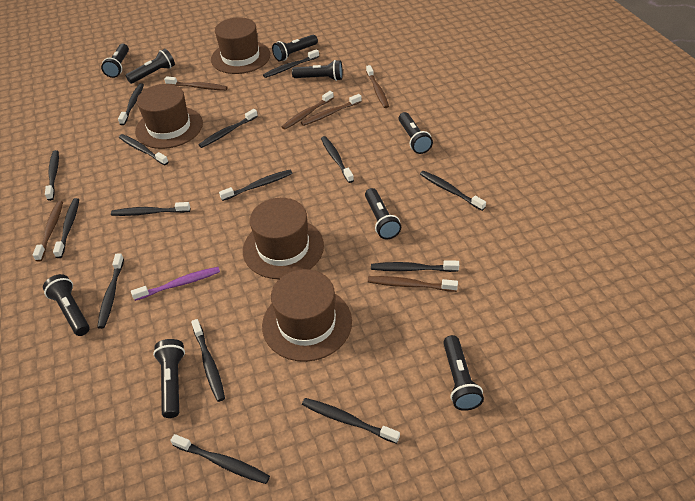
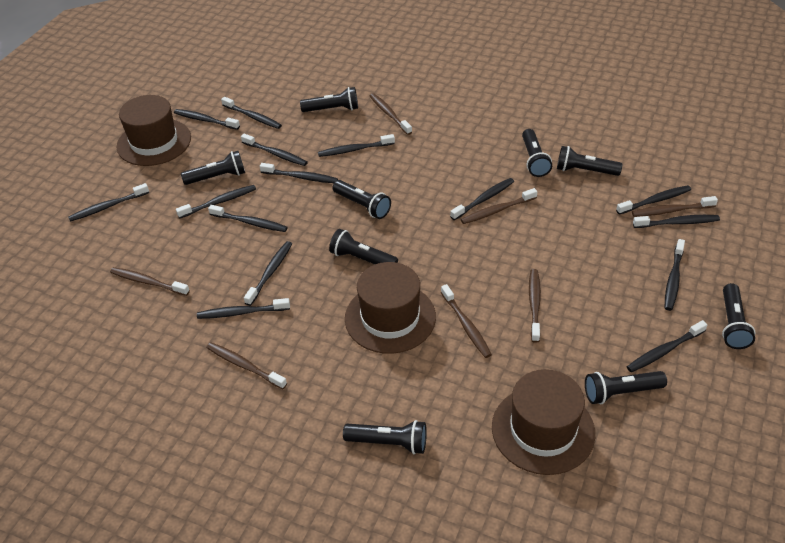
brown hat: 4 -> 3
brown toothbrush: 6 -> 7
purple toothbrush: 1 -> 0

